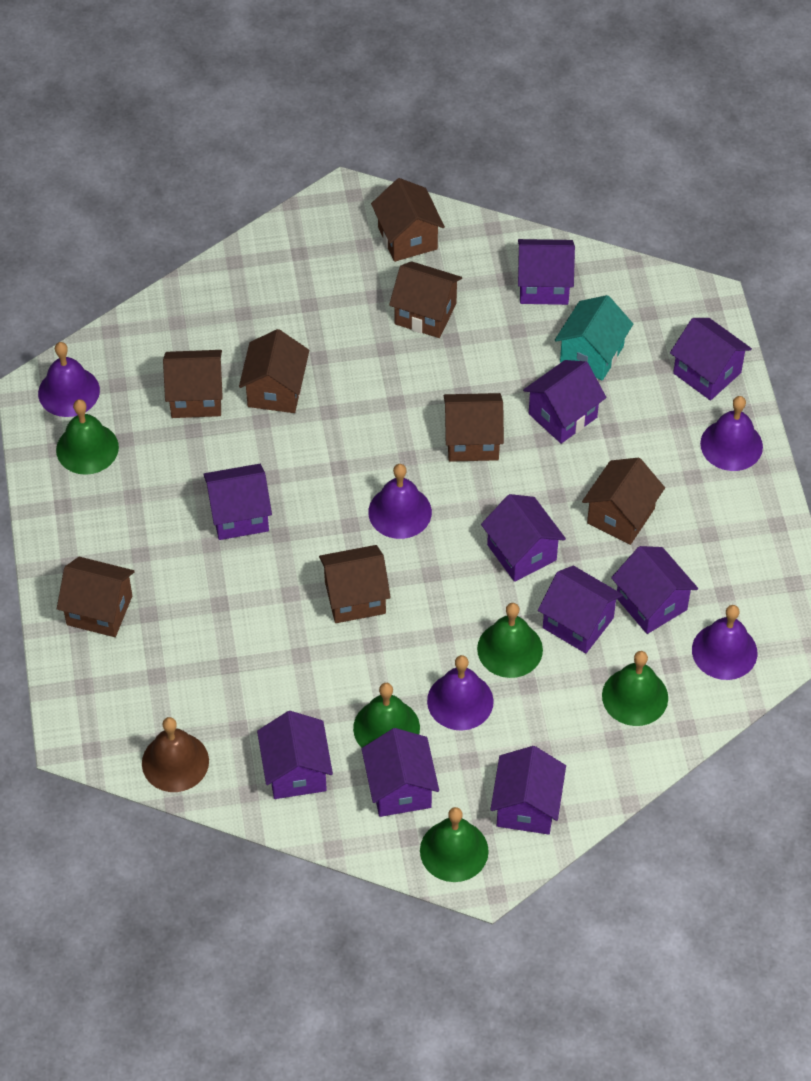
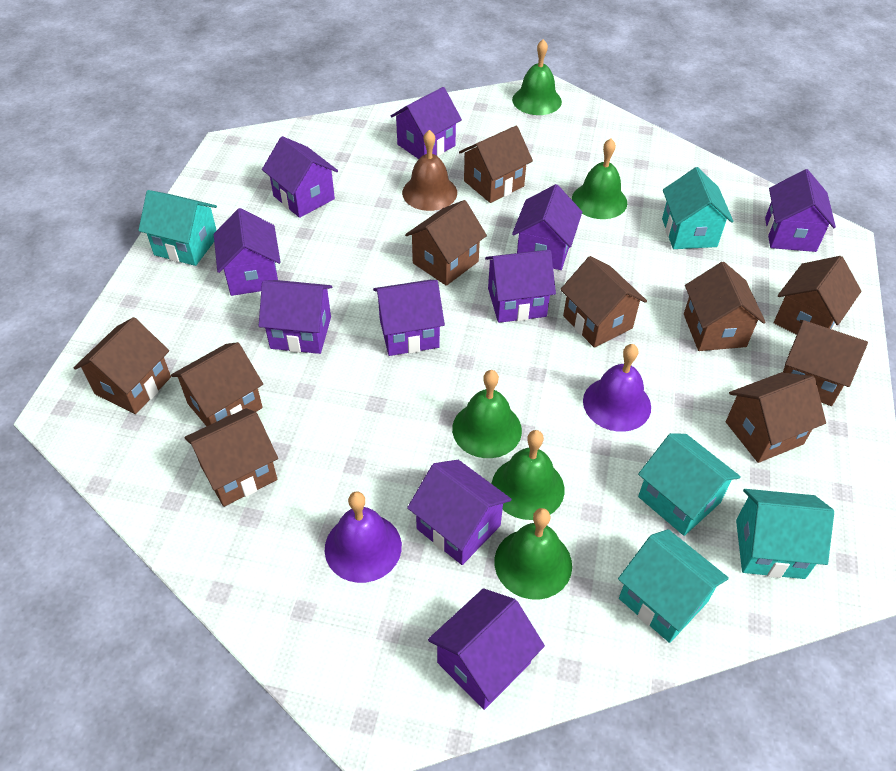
brown house: 8 -> 10
purple bell: 5 -> 2
turquoise house: 1 -> 5

